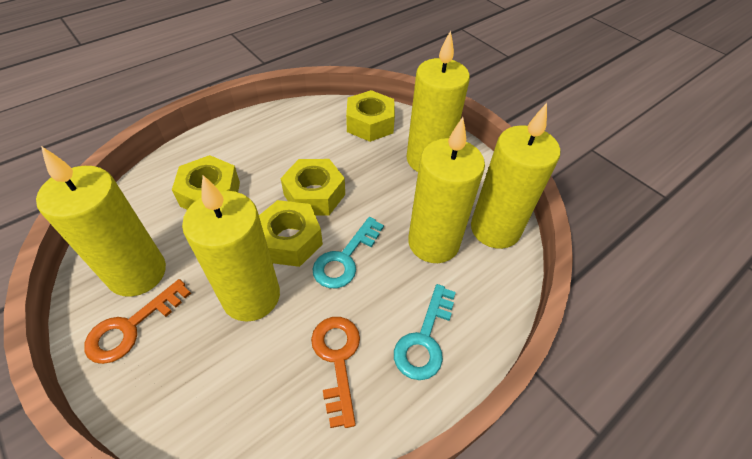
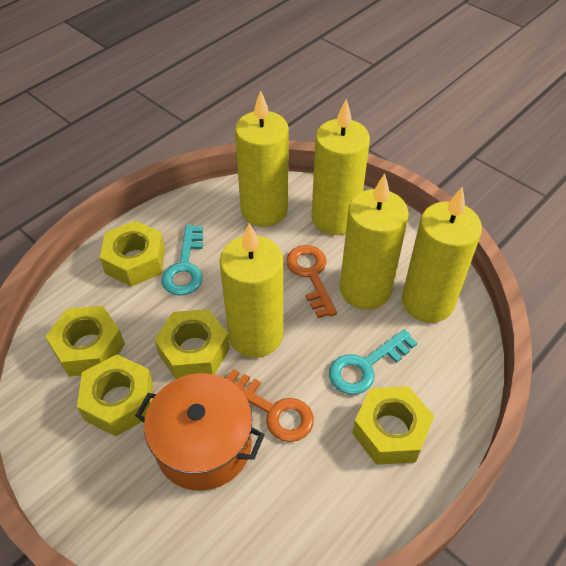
orange pot: 0 -> 1
yellow nut: 4 -> 5

